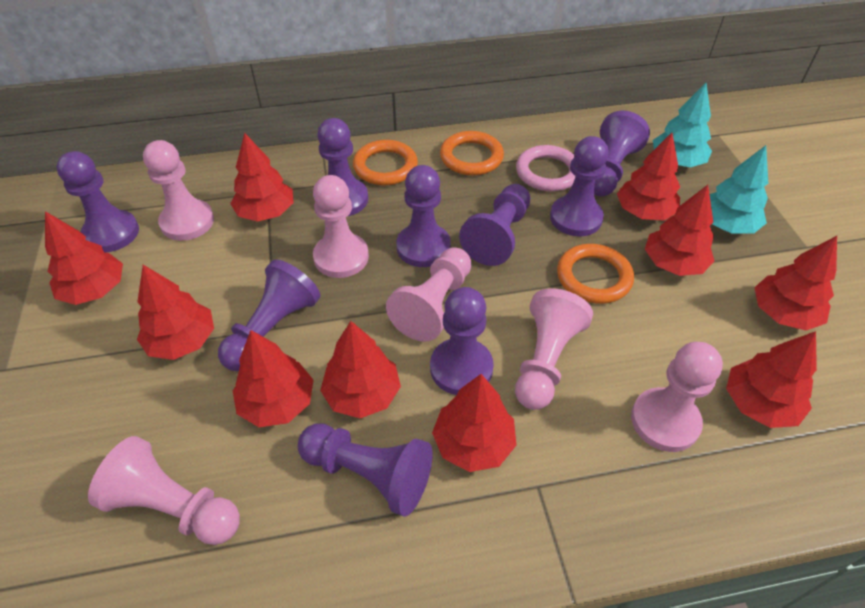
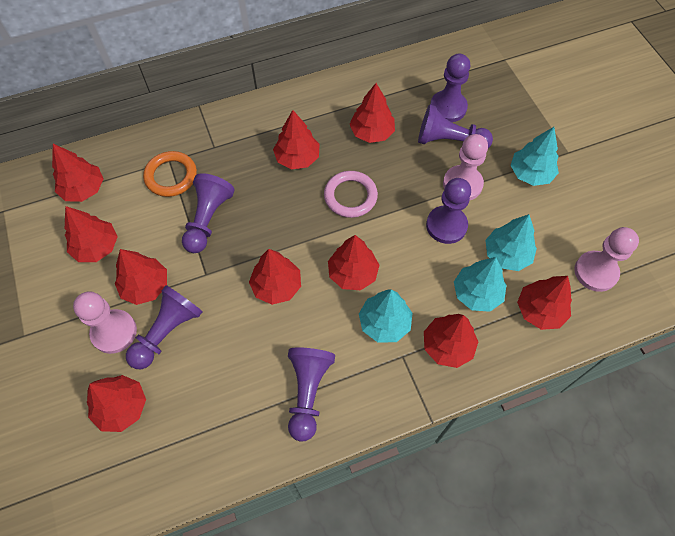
orange ring: 3 -> 1
pink pawn: 6 -> 3
purple pawn: 9 -> 6
turquoise tree: 2 -> 4

